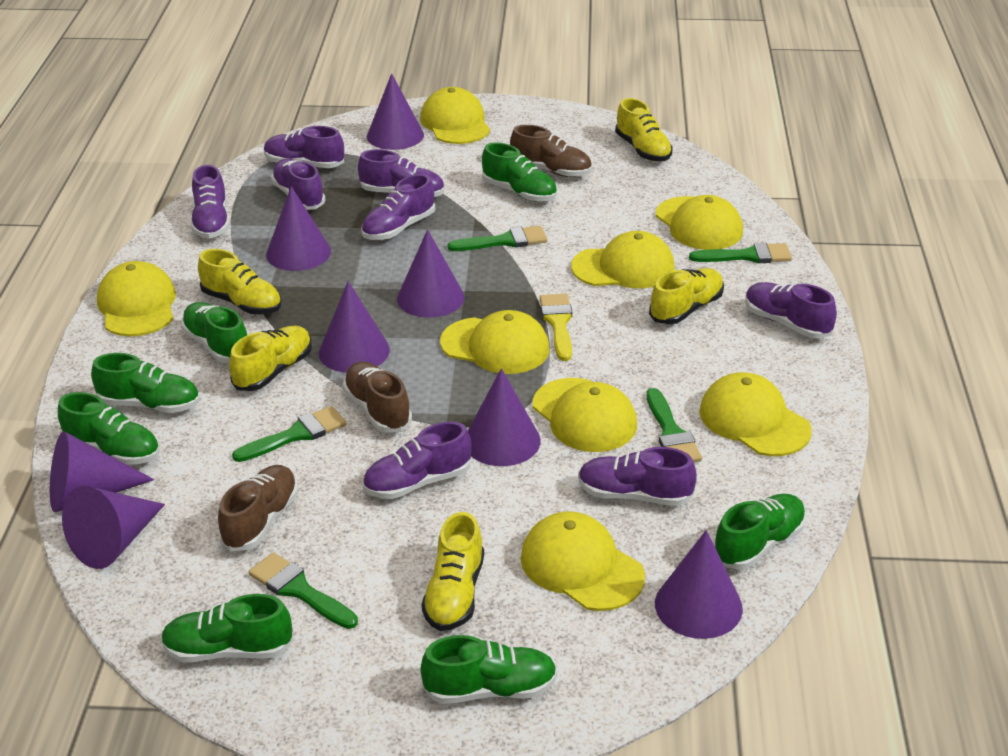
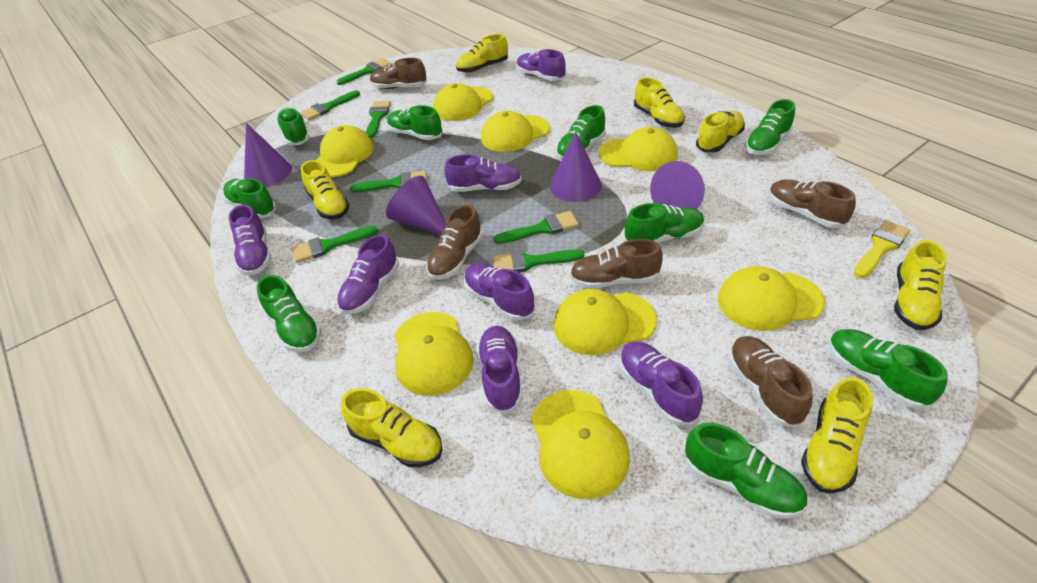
brown shoe: 3 -> 5
green brush: 5 -> 7
green shoe: 7 -> 9
purple cone: 8 -> 4
purple shoe: 8 -> 7
yellow shoe: 5 -> 7

